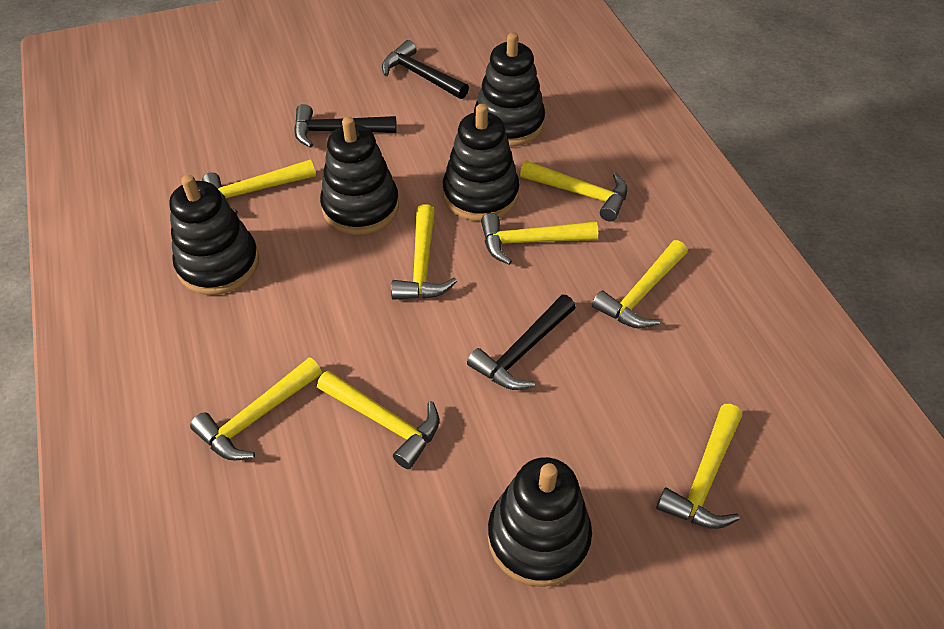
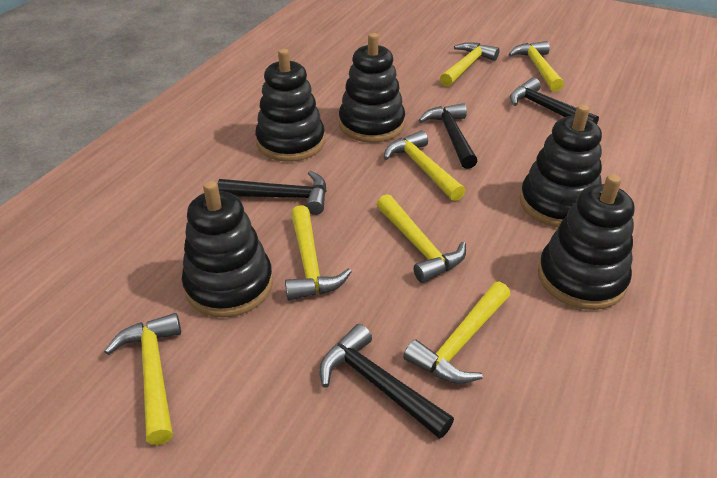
black hammer: 3 -> 4
yellow hammer: 8 -> 7

